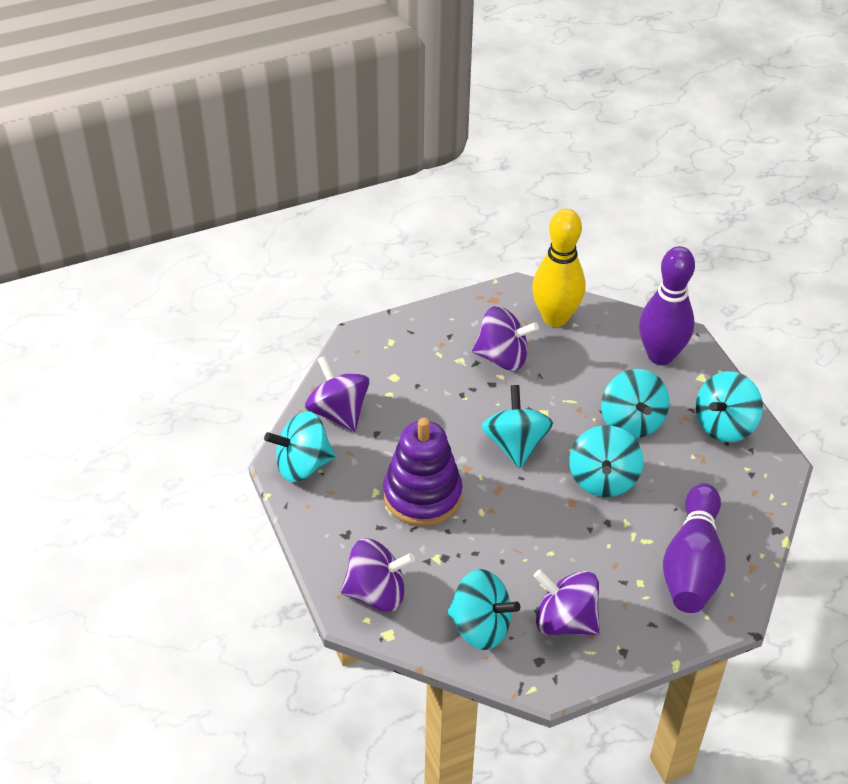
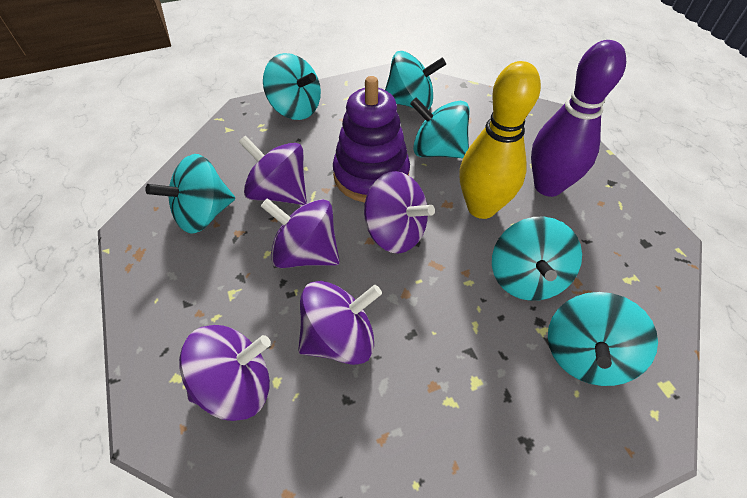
purple bowling pin: 2 -> 1
purple spinning top: 4 -> 5

